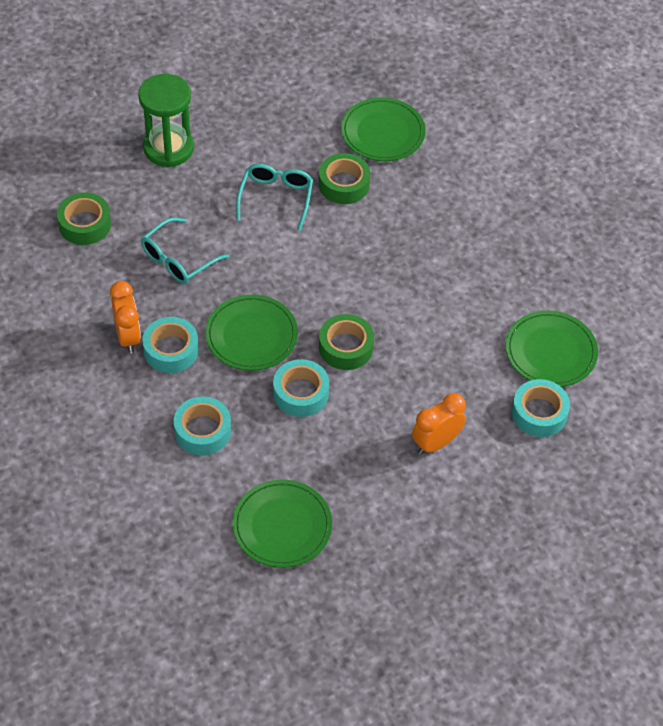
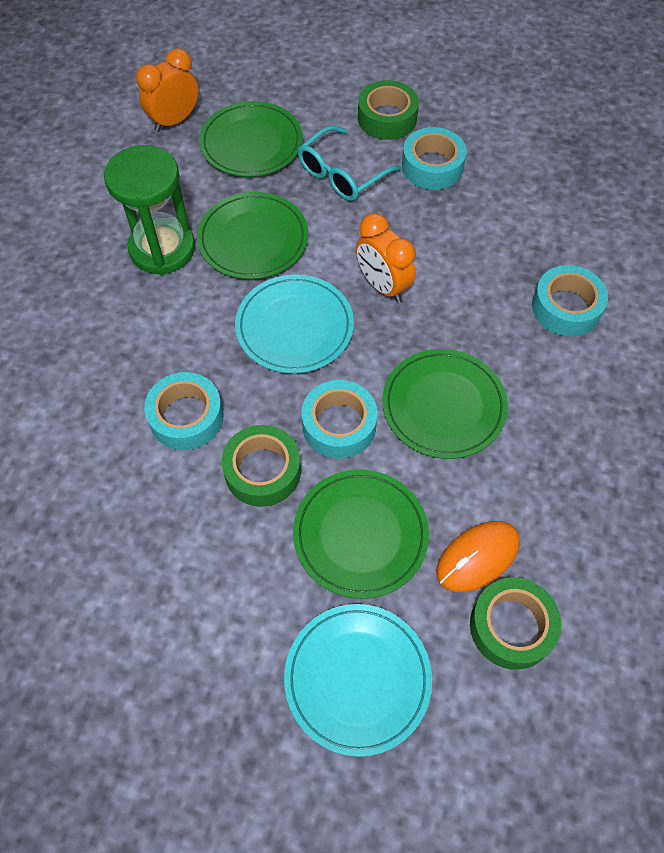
orange mouse: 0 -> 1
turquoise glasses: 2 -> 1
turquoise plate: 0 -> 2

